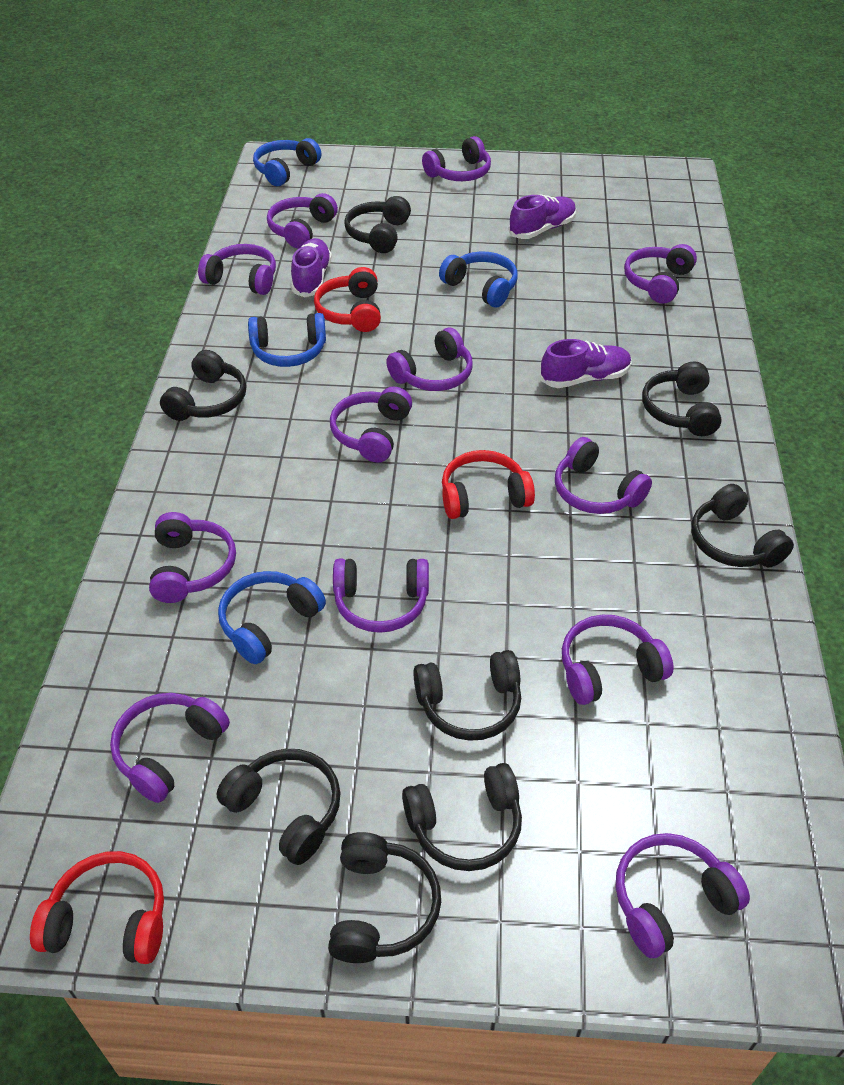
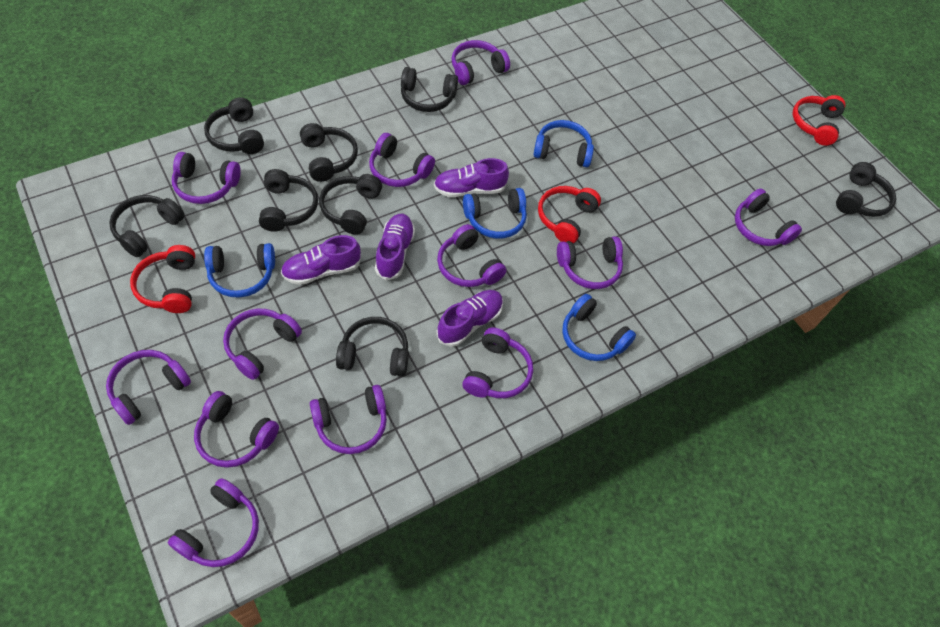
purple shoe: 3 -> 4

